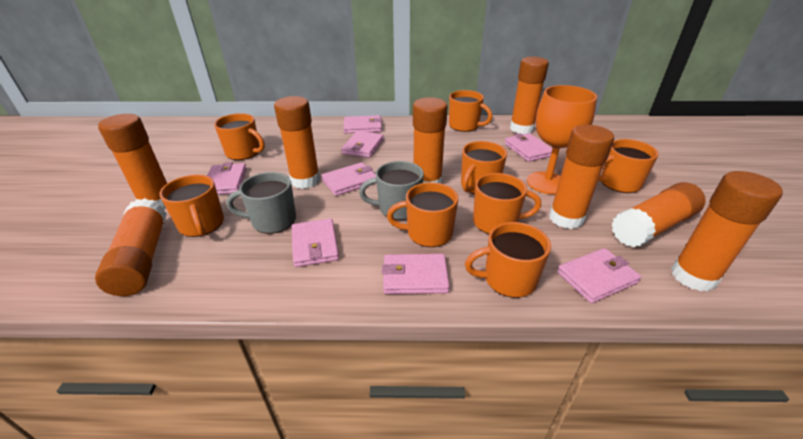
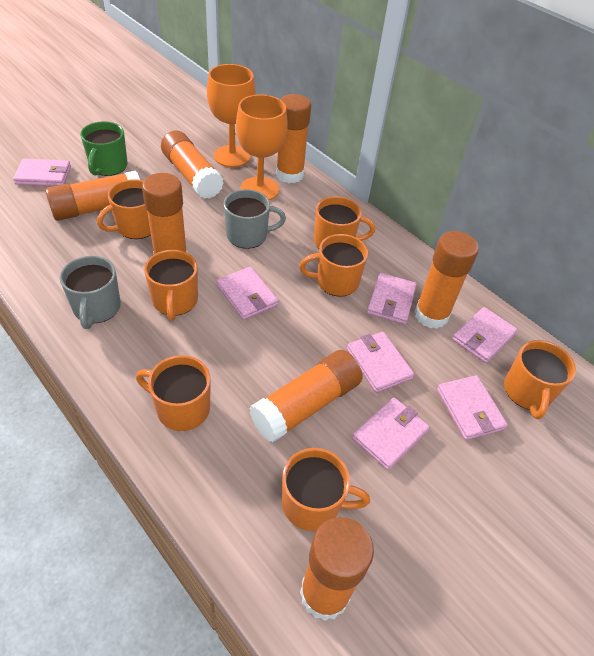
green mug: 0 -> 1
orange glue stick: 8 -> 7
orange goblet: 1 -> 2
orange mug: 8 -> 7
pink wallet: 8 -> 7

